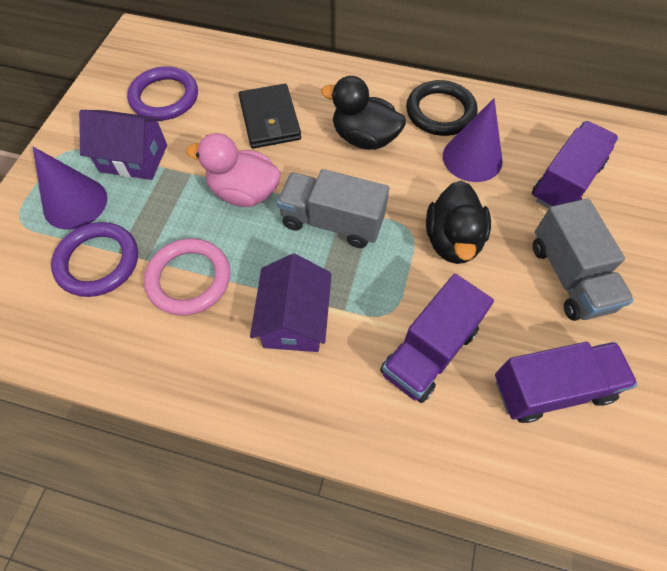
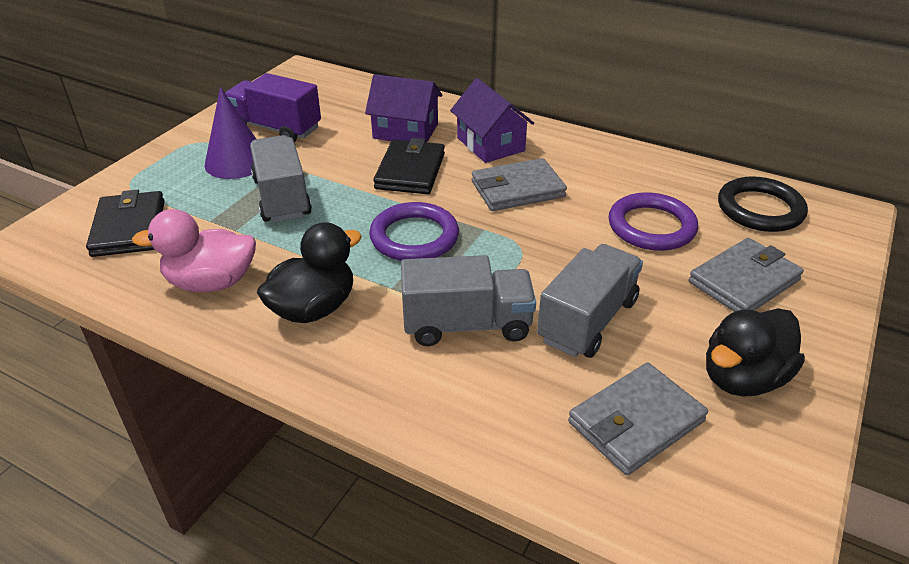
black wallet: 1 -> 2
grey truck: 2 -> 3
grey wallet: 0 -> 3
pink ring: 1 -> 0
purple cone: 2 -> 1
purple truck: 3 -> 1

